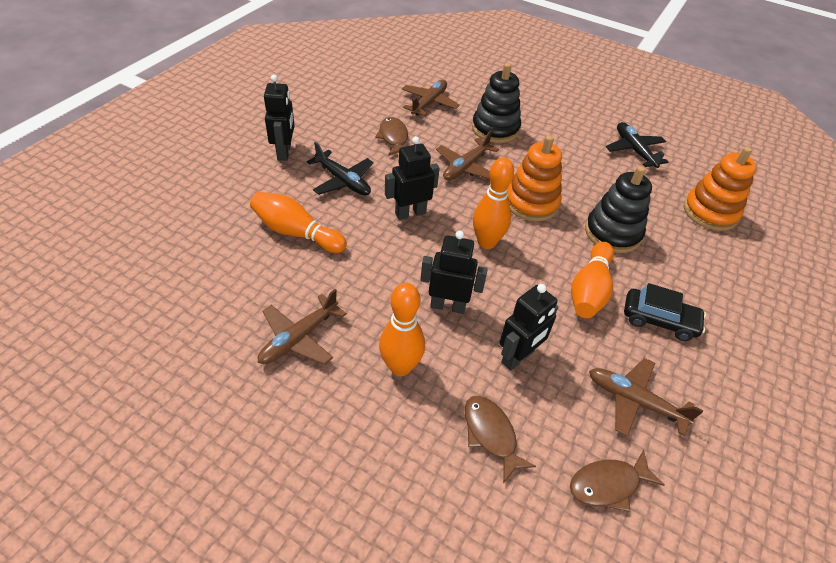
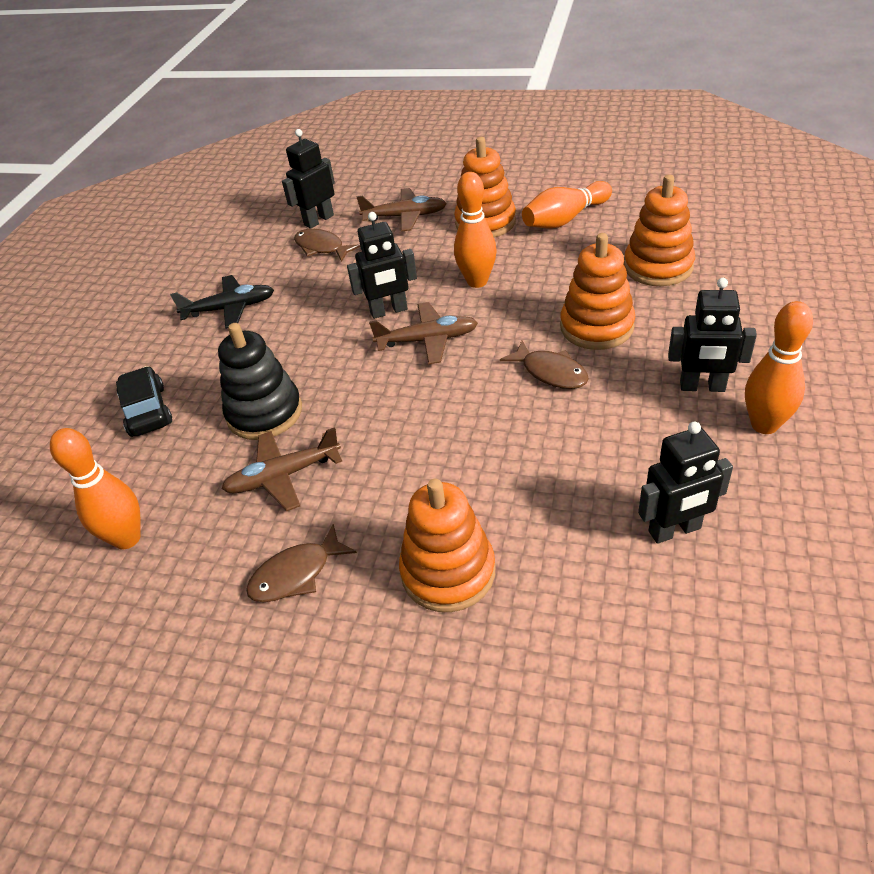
black plane: 2 -> 1
black stacking toy: 2 -> 1
brown plane: 4 -> 3
orange stacking toy: 2 -> 4

